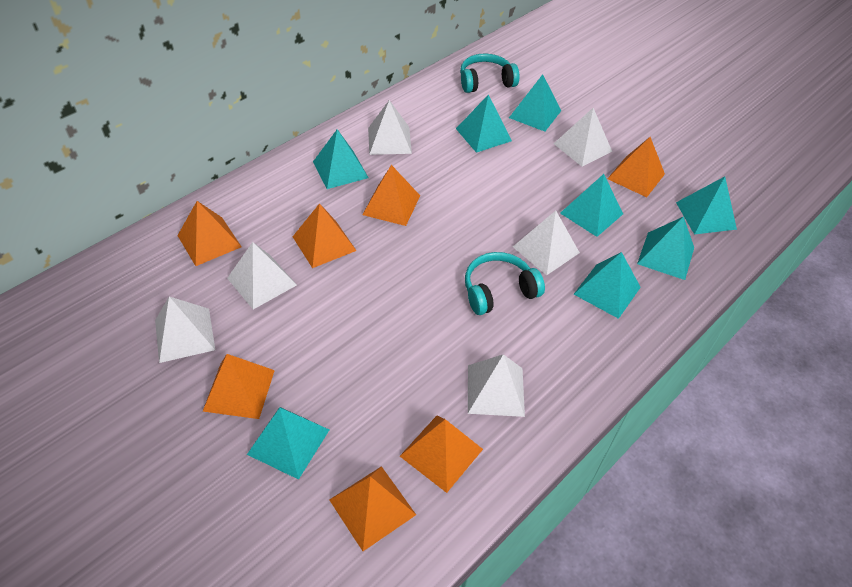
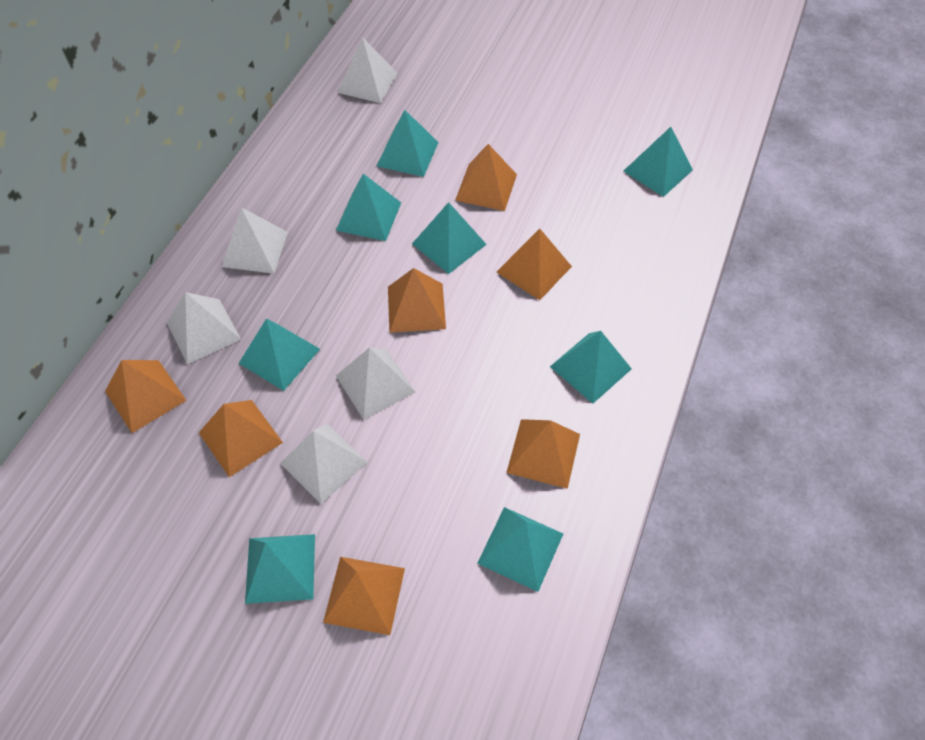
turquoise headphones: 2 -> 0
white pyramid: 6 -> 5

